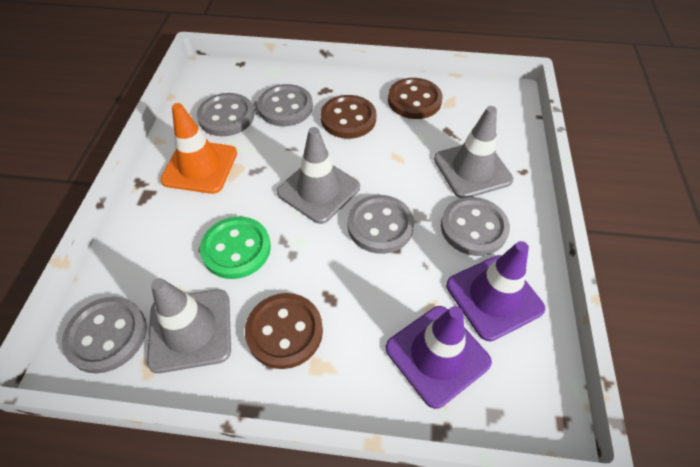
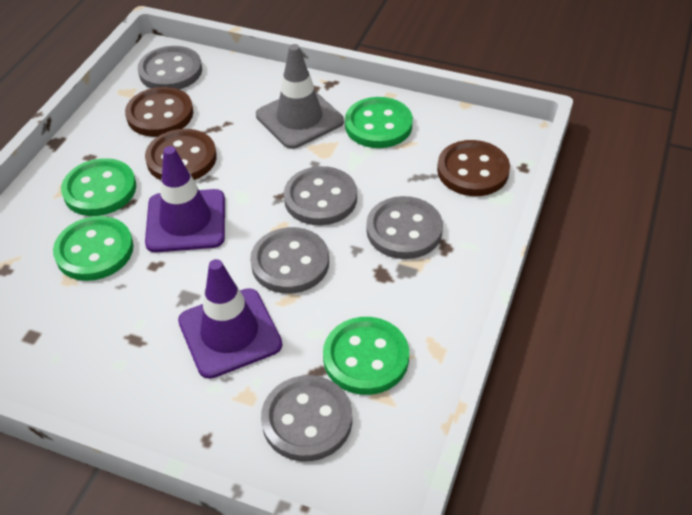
green button: 1 -> 4
grey traffic cone: 3 -> 1
orange traffic cone: 1 -> 0

